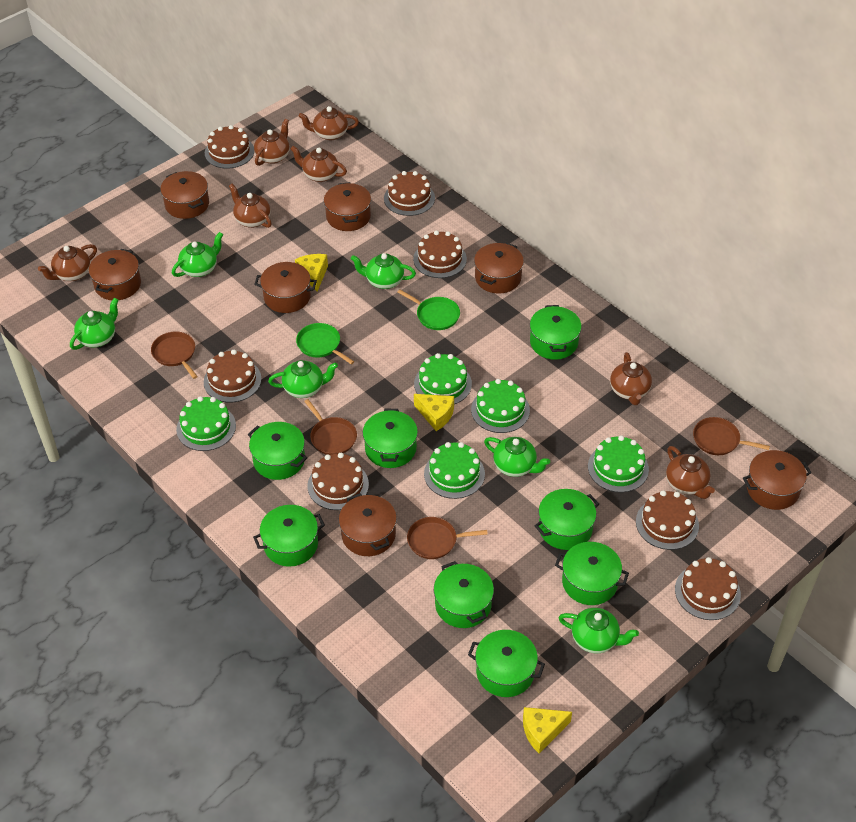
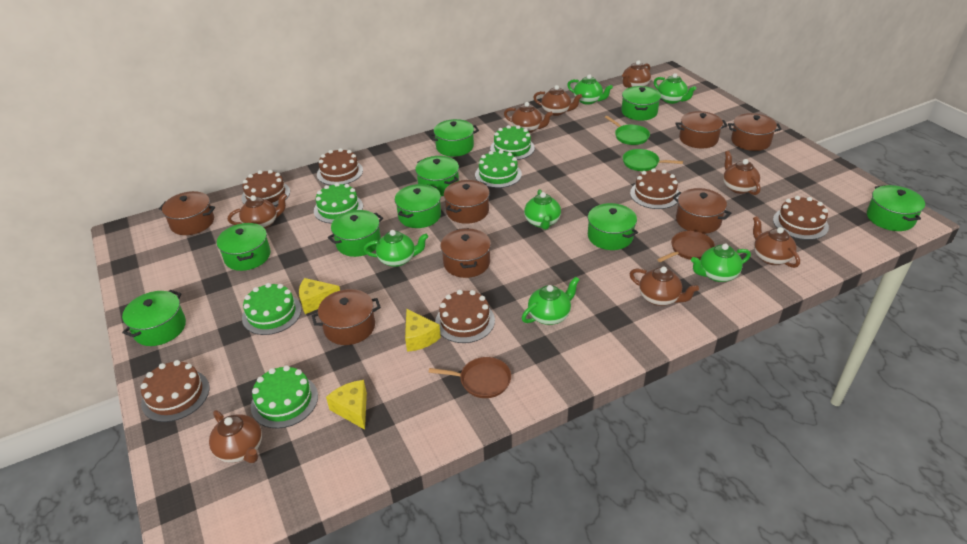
brown cake: 7 -> 6
brown pan: 4 -> 2
brown teapot: 7 -> 8
green pot: 8 -> 9

